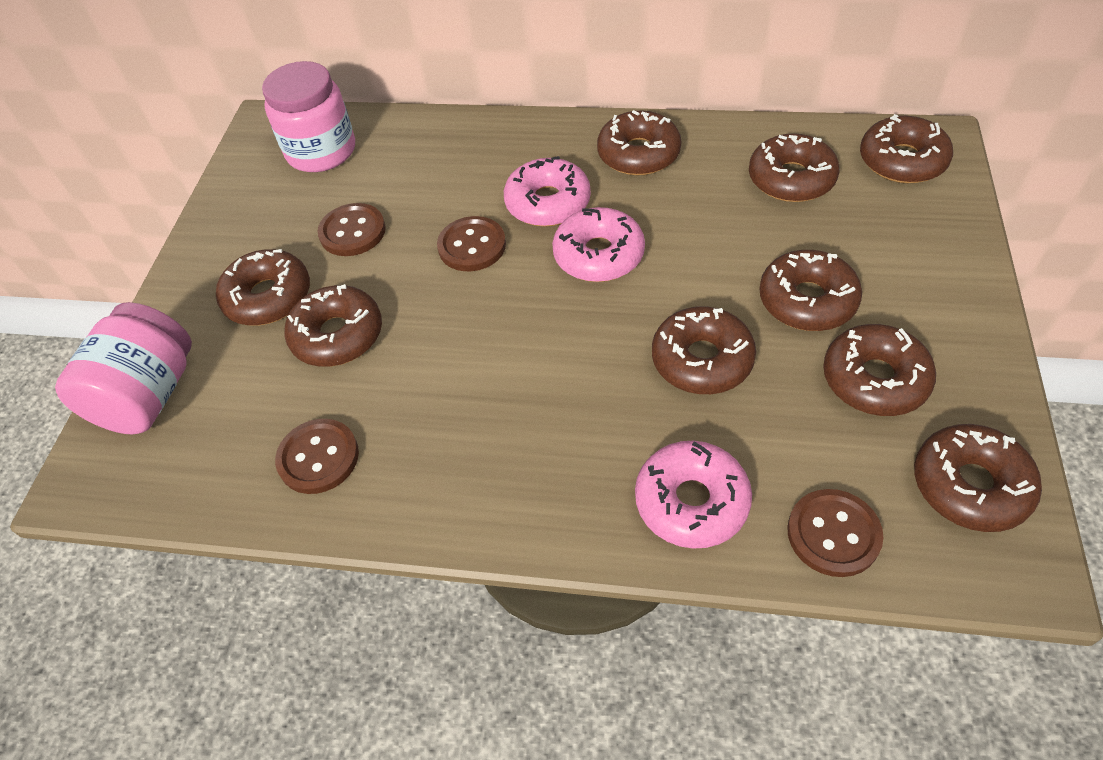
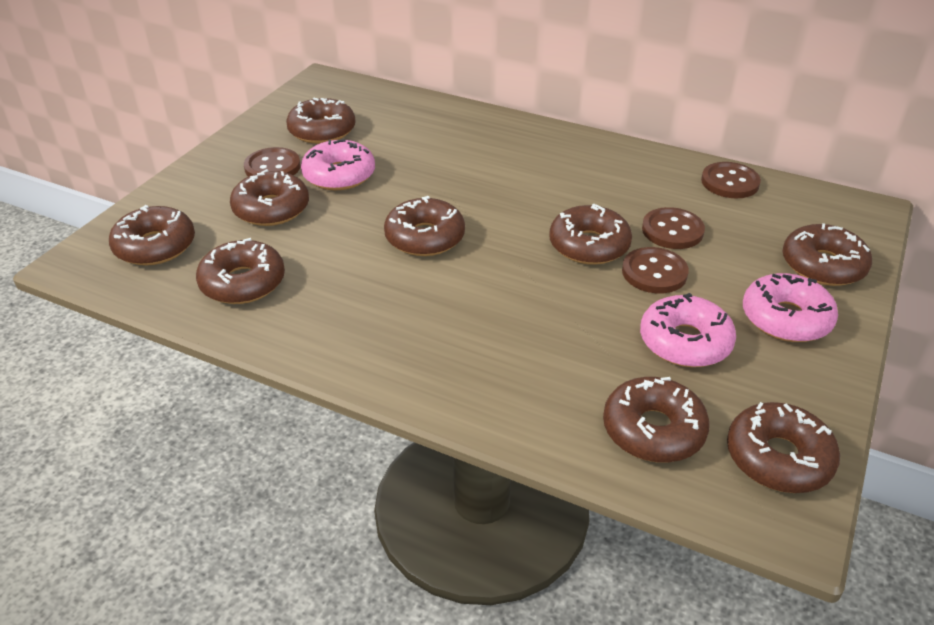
pink jar: 2 -> 0

